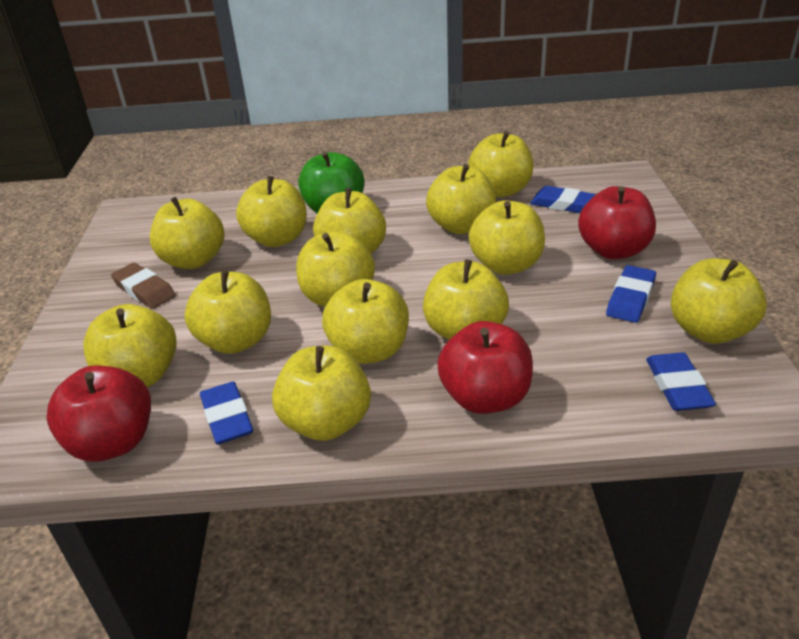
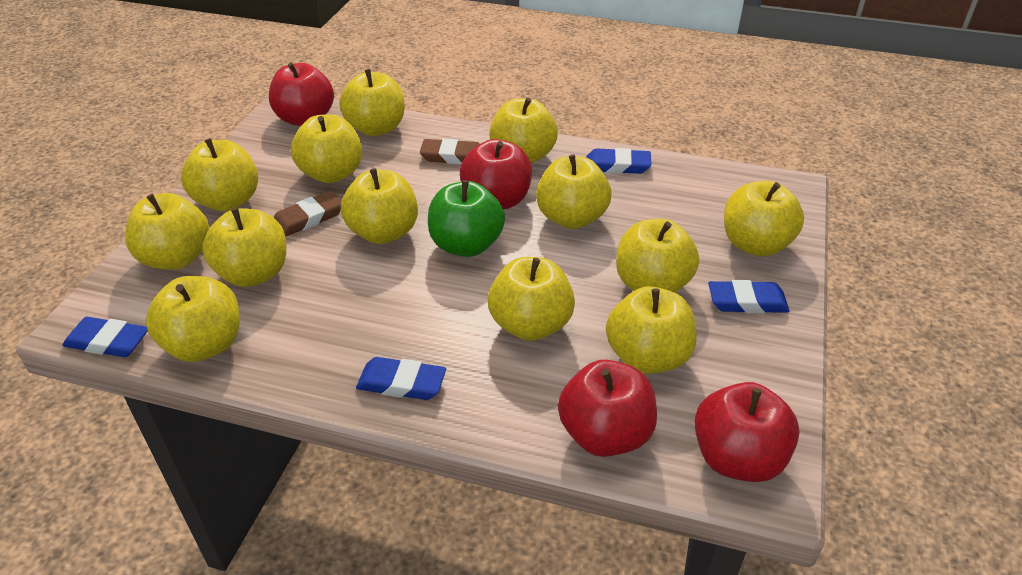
brown eraser: 1 -> 2
red apple: 3 -> 4

